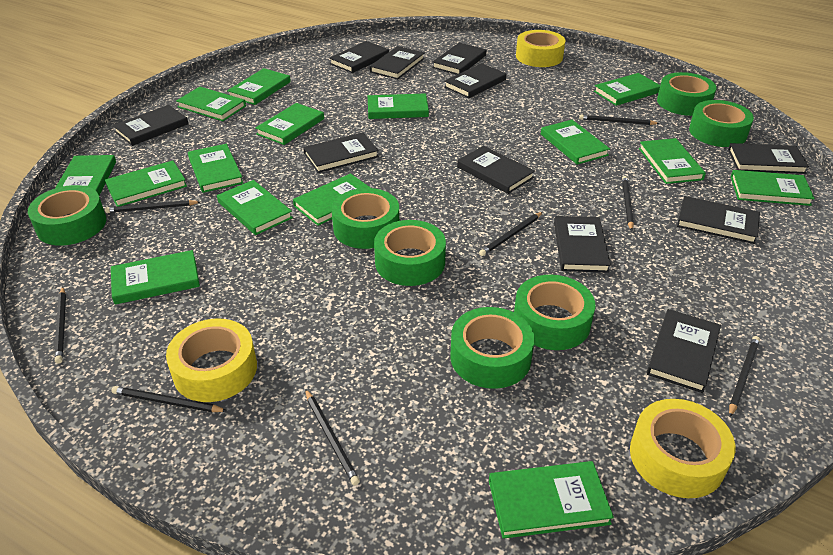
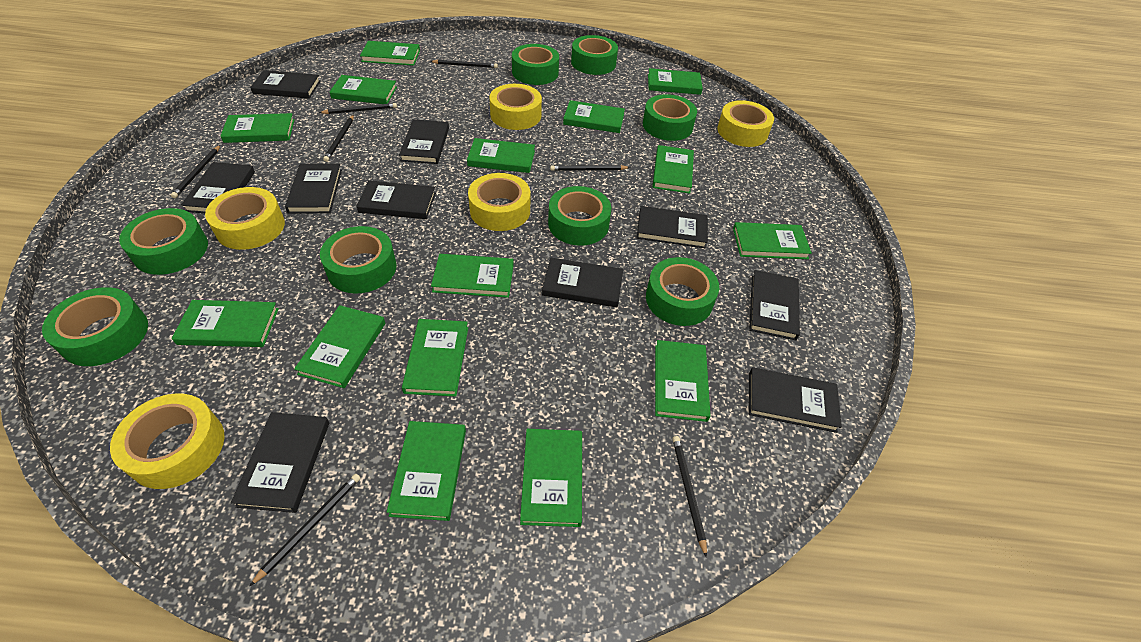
black book: 11 -> 10
black pencil: 8 -> 7
green tape: 7 -> 8
yellow tape: 3 -> 5

